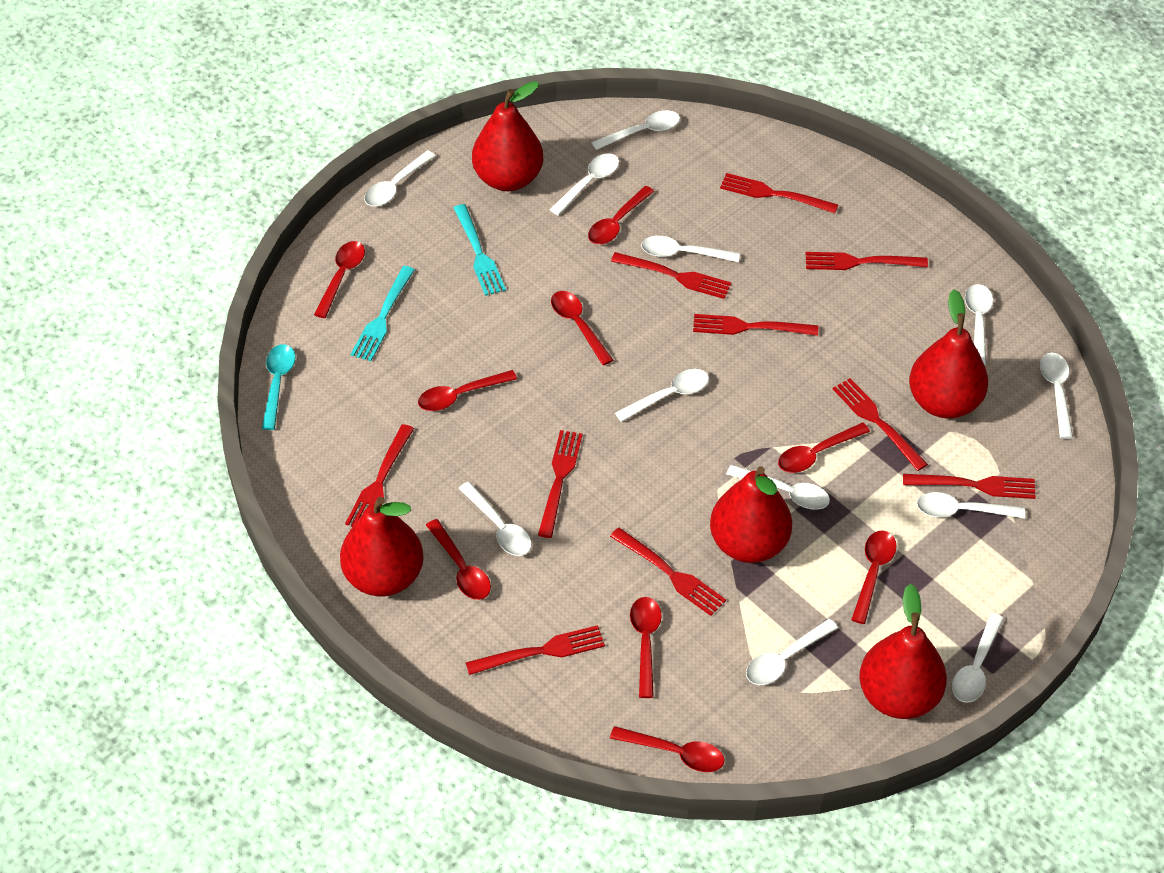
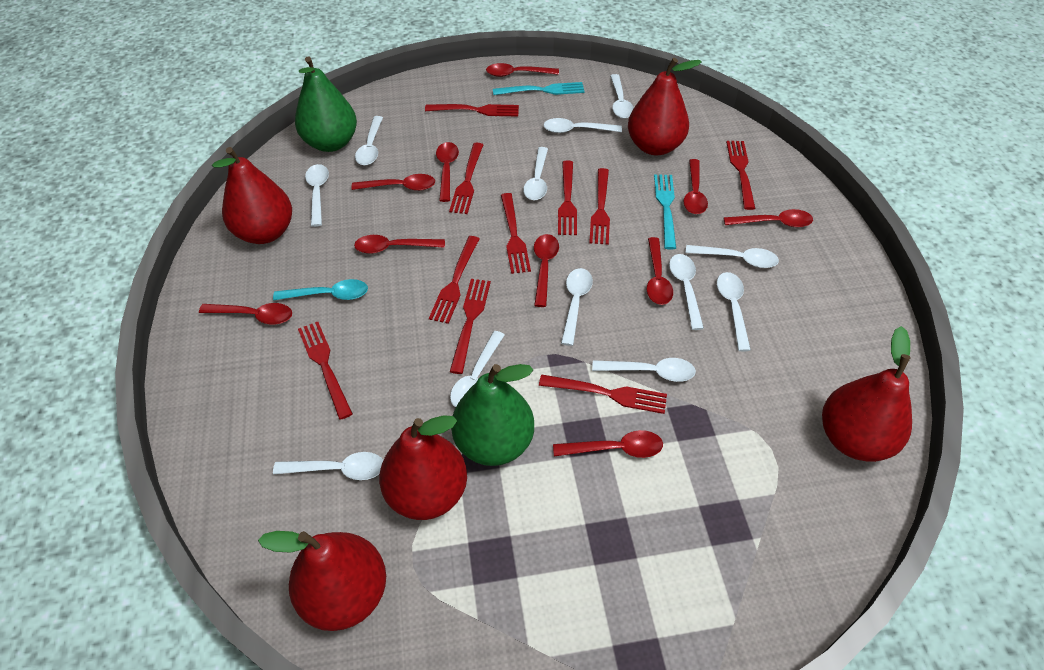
green pear: 0 -> 2
red spoon: 9 -> 10

